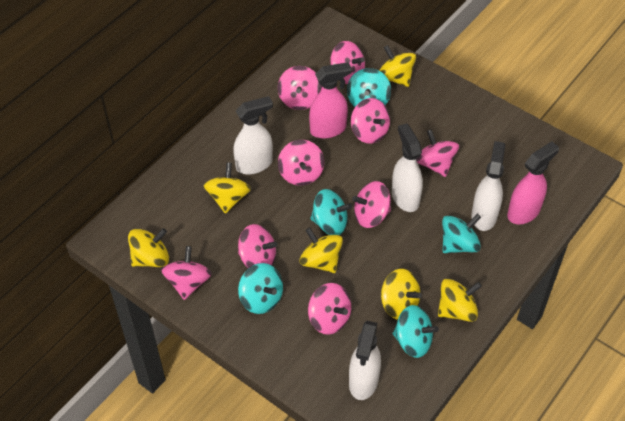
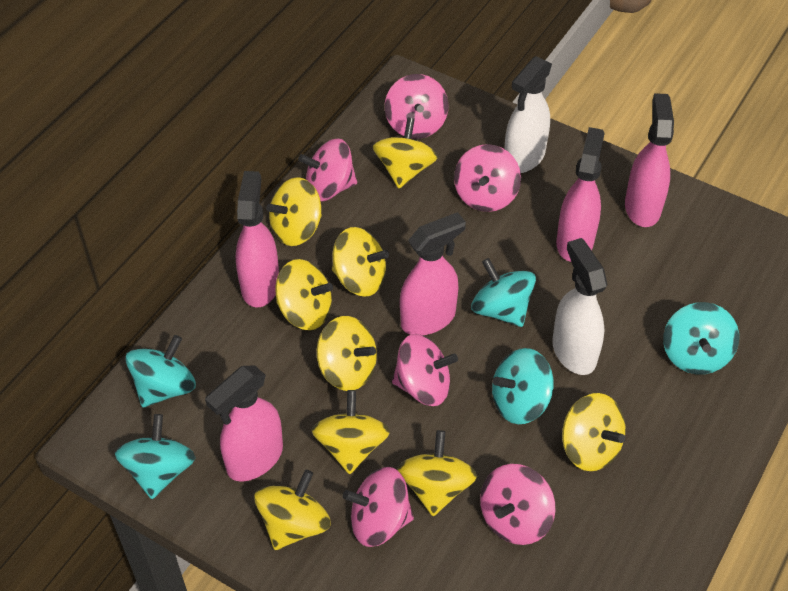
pink spinning top: 9 -> 6
pink spray bottle: 2 -> 5
white spray bottle: 4 -> 2
yellow spinning top: 6 -> 9

